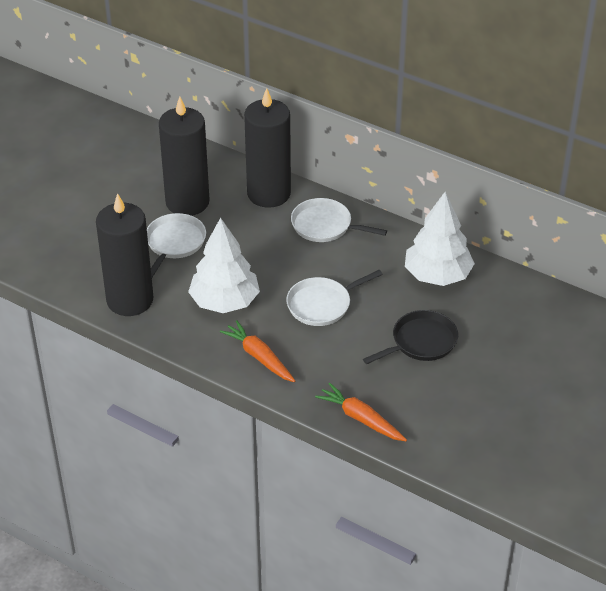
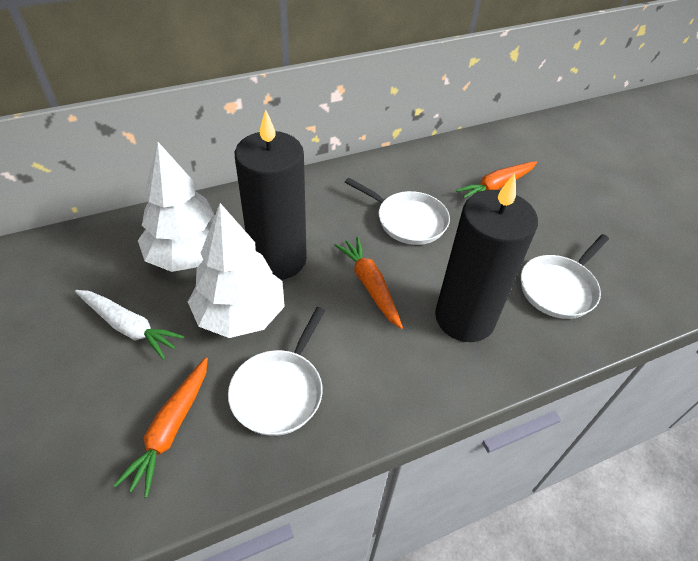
black candle: 3 -> 2
black pan: 1 -> 0
orange carrot: 2 -> 3
white carrot: 0 -> 1

